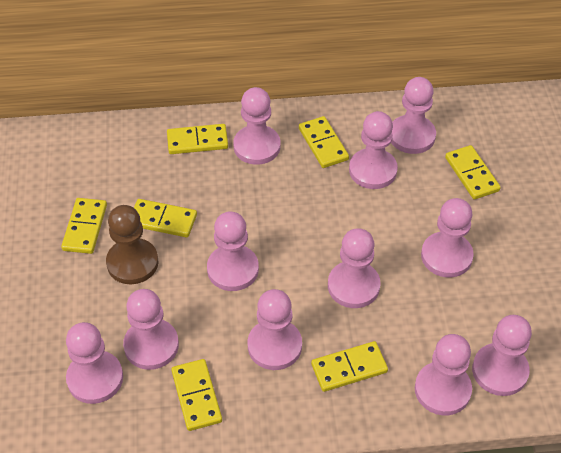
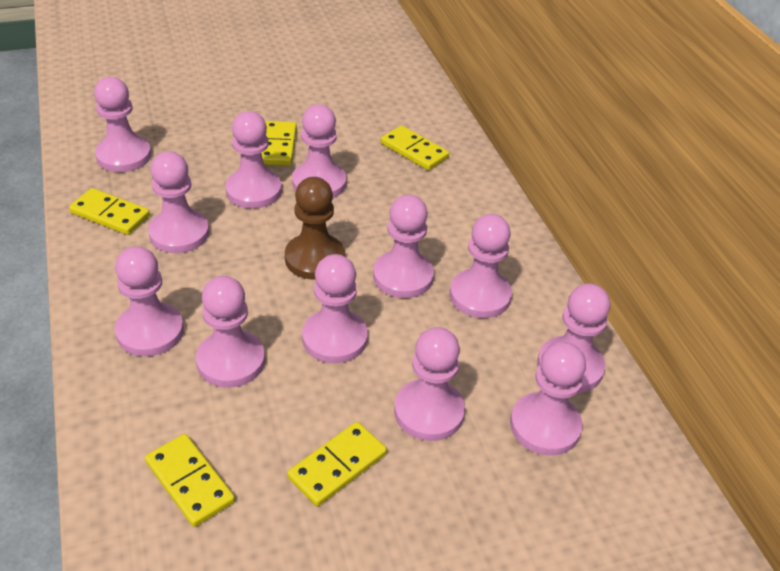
pink pawn: 11 -> 12
yellow domino: 7 -> 5

